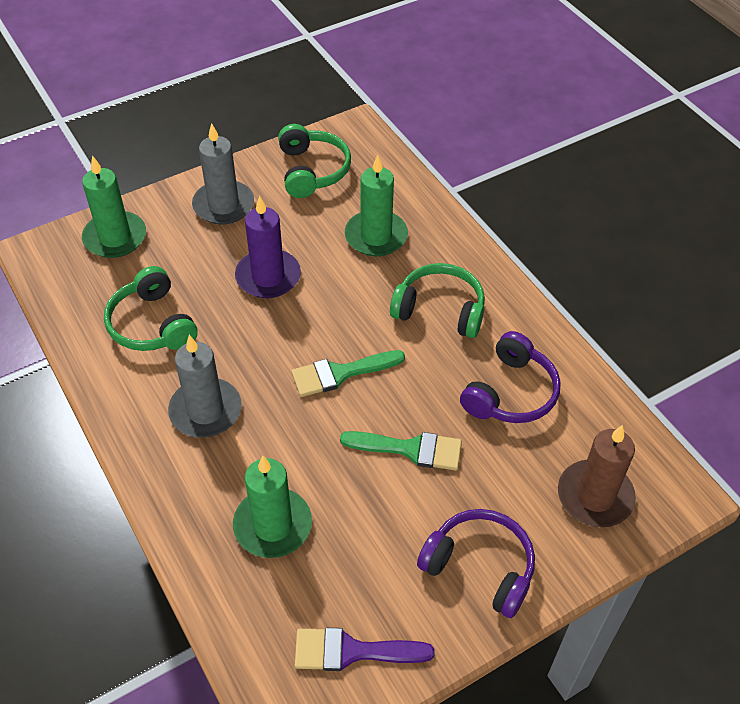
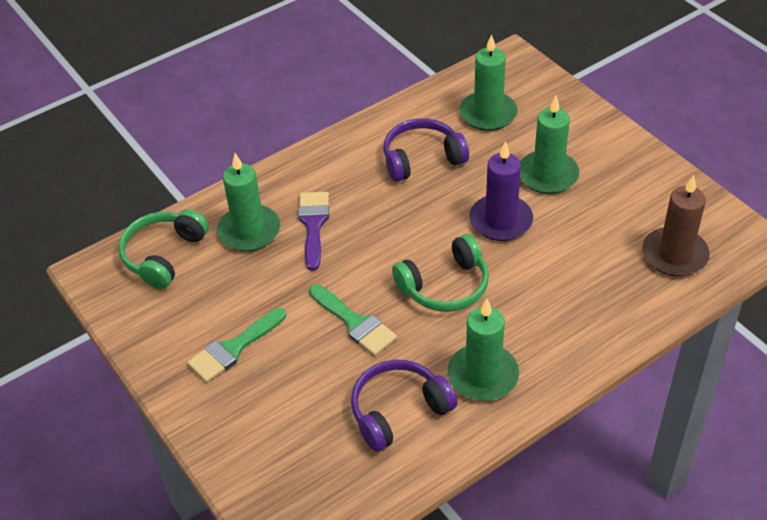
green candle: 3 -> 4
green headphones: 3 -> 2
grey candle: 2 -> 0

